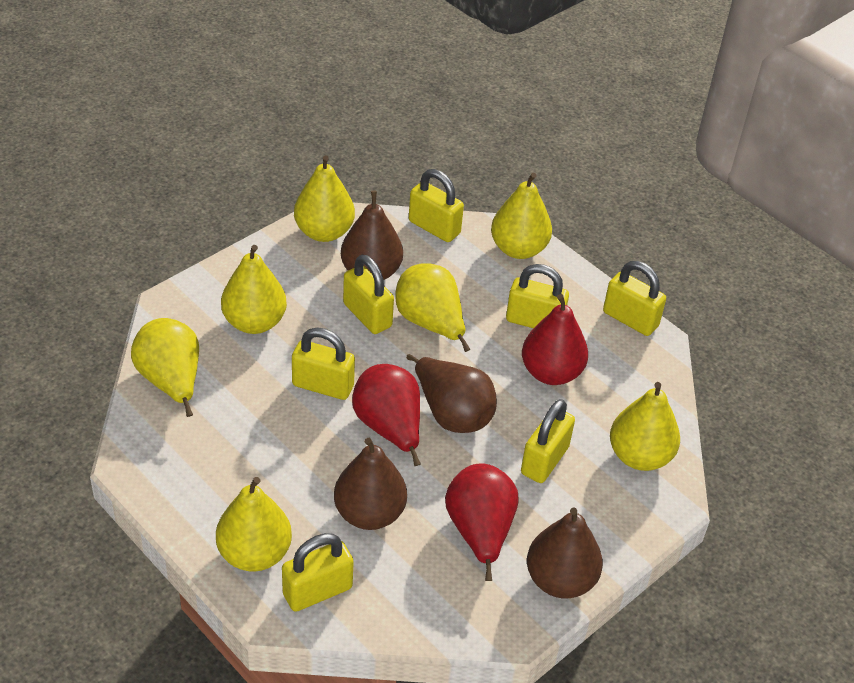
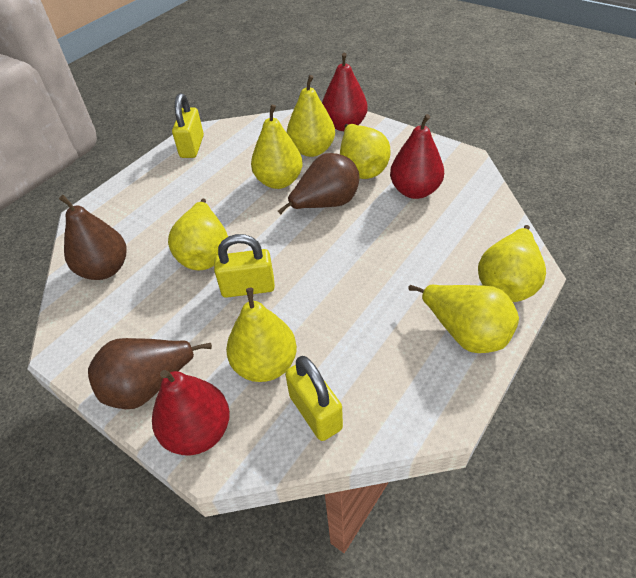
brown pear: 4 -> 3
yellow padlock: 7 -> 3

